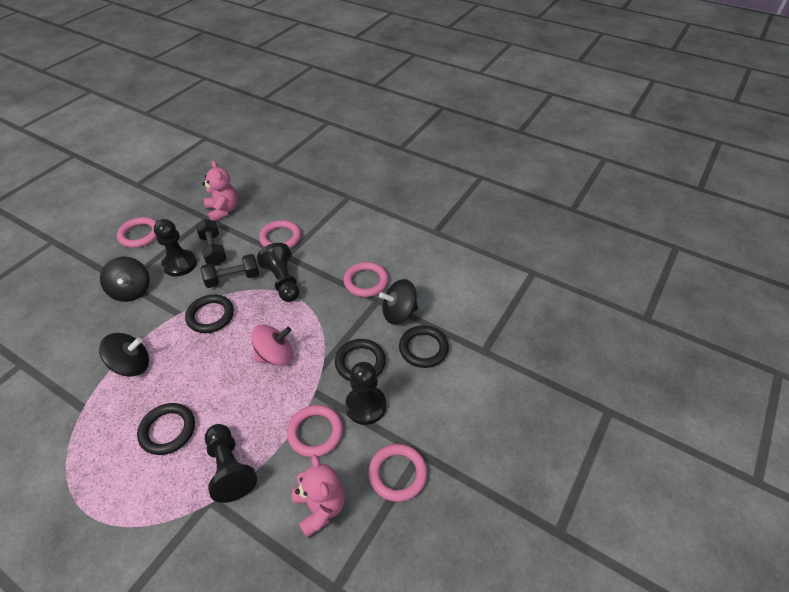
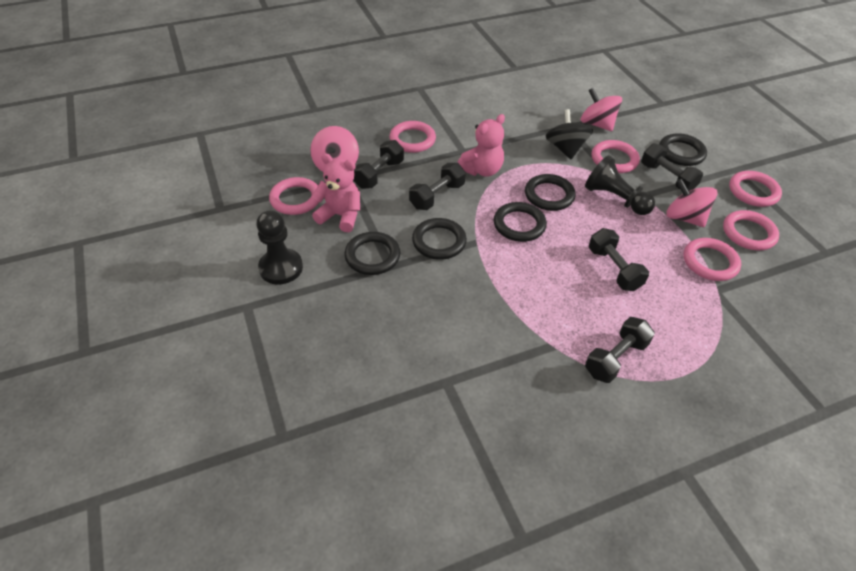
black dumbbell: 2 -> 5
black pawn: 4 -> 2
black ring: 4 -> 5
black spinning top: 3 -> 1
pink ring: 5 -> 6
pink spinning top: 1 -> 3

